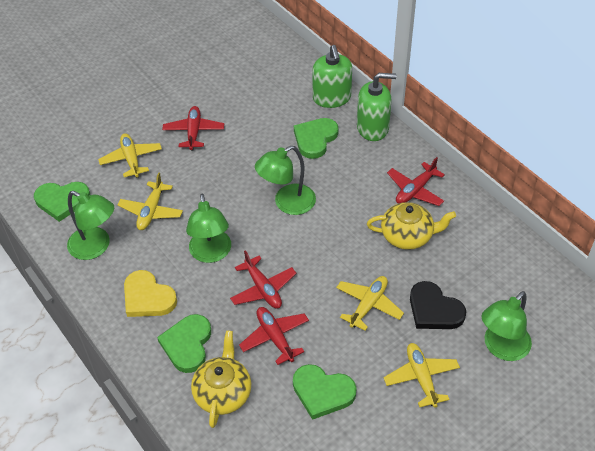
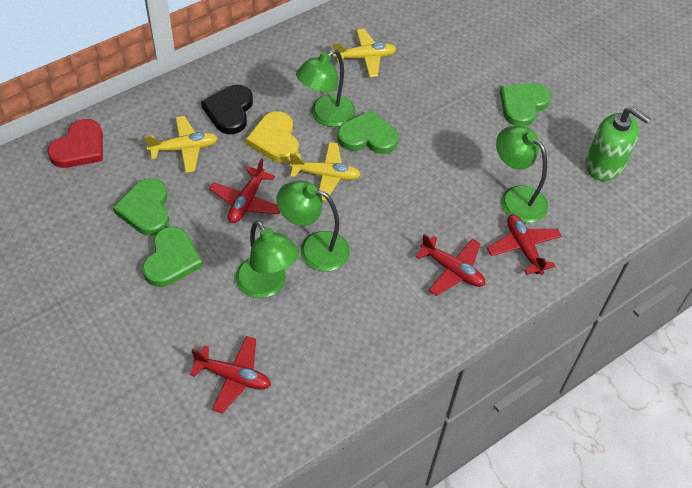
green soap dispenser: 2 -> 1
red heart: 0 -> 1
yellow plane: 4 -> 3
yellow teapot: 2 -> 0

